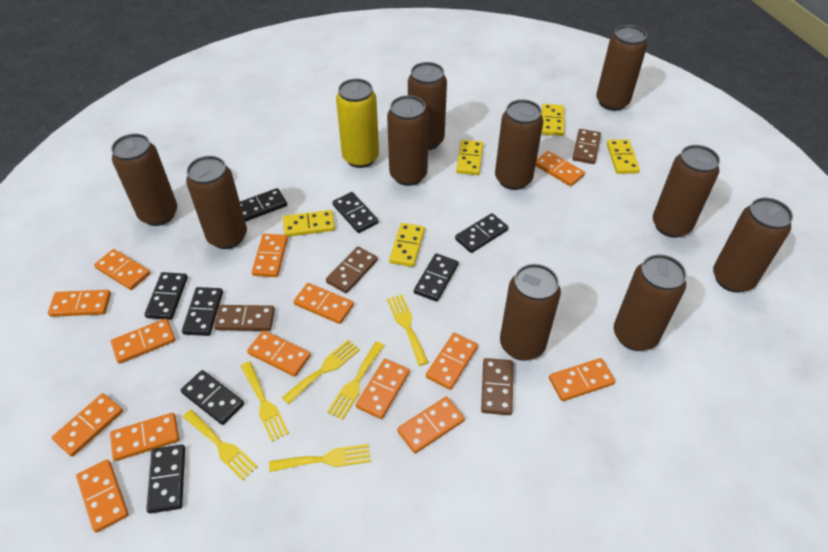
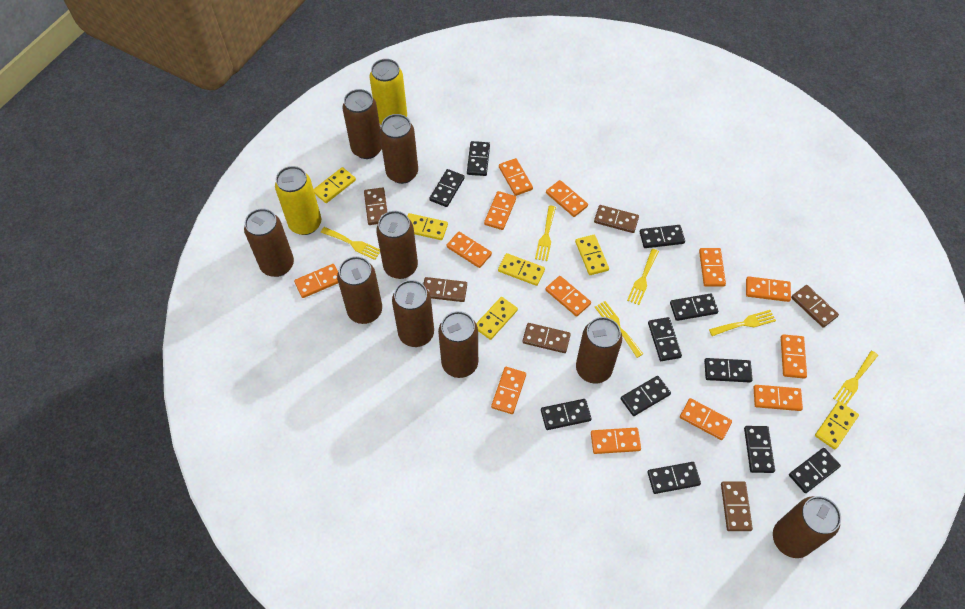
black domino: 8 -> 11
brown can: 10 -> 9
brown domino: 4 -> 6
orange domino: 14 -> 13
yellow can: 1 -> 2
yellow domino: 5 -> 6

